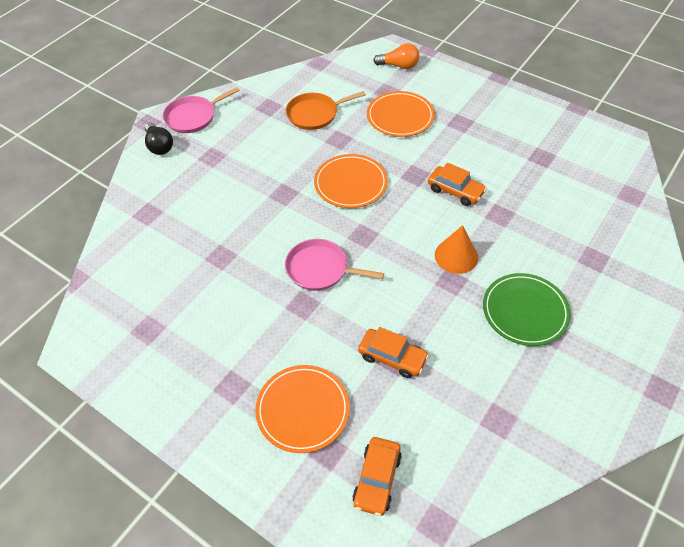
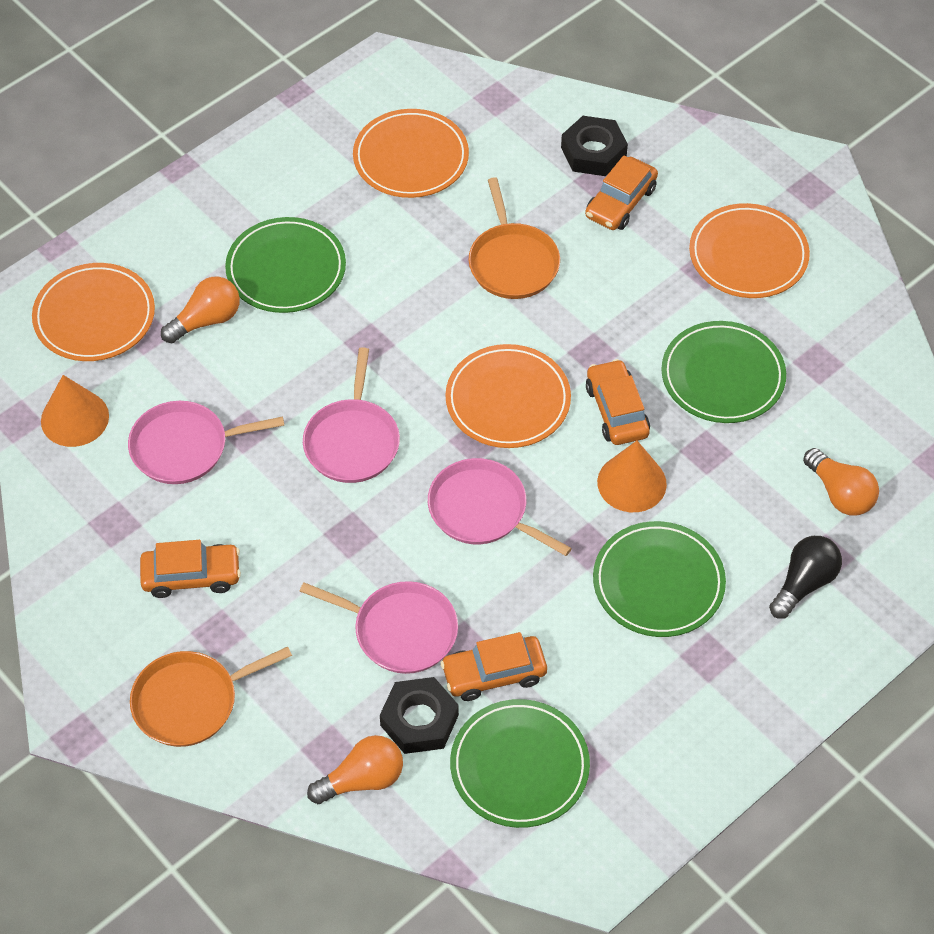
black nut: 0 -> 2
green plate: 1 -> 4
orange car: 3 -> 4
orange cone: 1 -> 2
orange light bulb: 1 -> 3
orange pan: 1 -> 2
orange plate: 3 -> 4
pink pan: 2 -> 4

